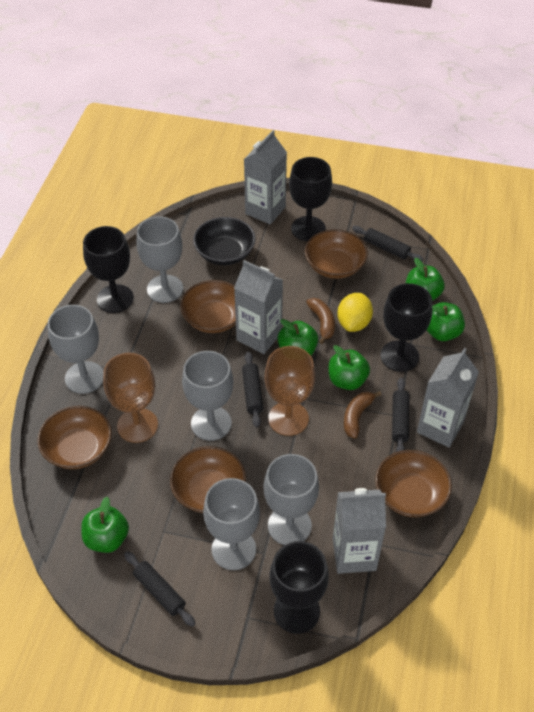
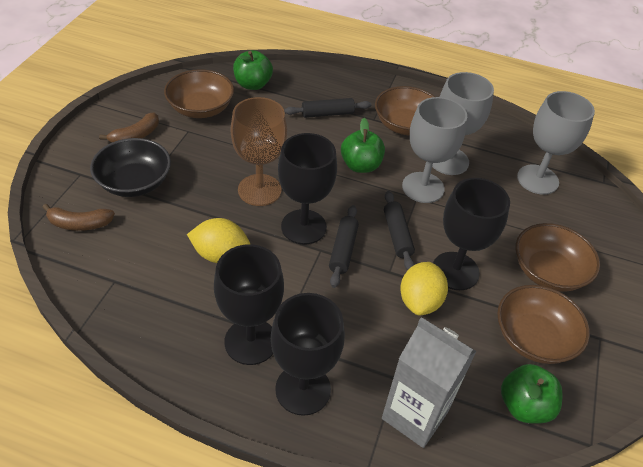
black rolling pin: 4 -> 3
brown bowl: 5 -> 4
brown goblet: 2 -> 1
green apple: 5 -> 3
grey carton: 4 -> 1
grey goblet: 5 -> 3
yellow lemon: 1 -> 2

